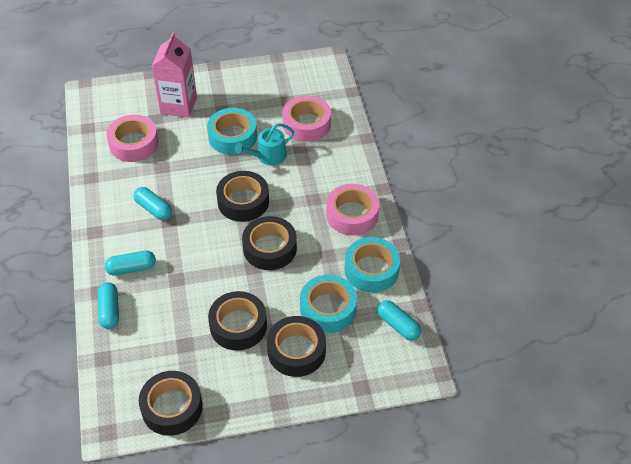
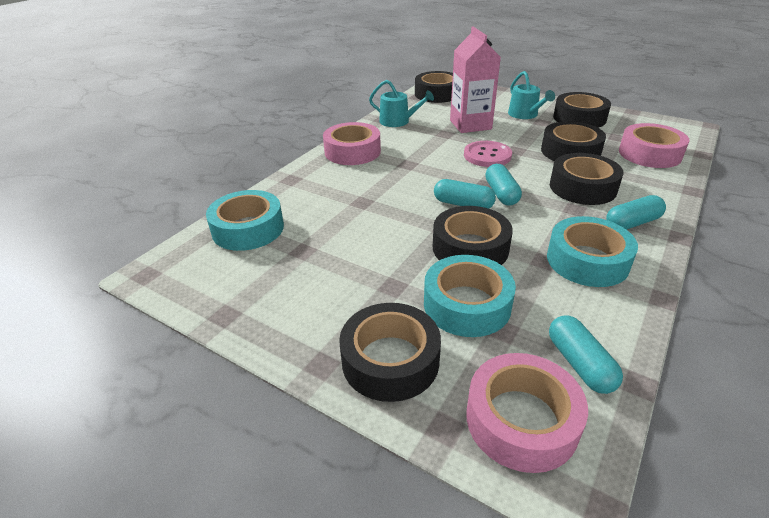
black tape: 5 -> 6
pink button: 0 -> 1
turquoise watering can: 1 -> 2

